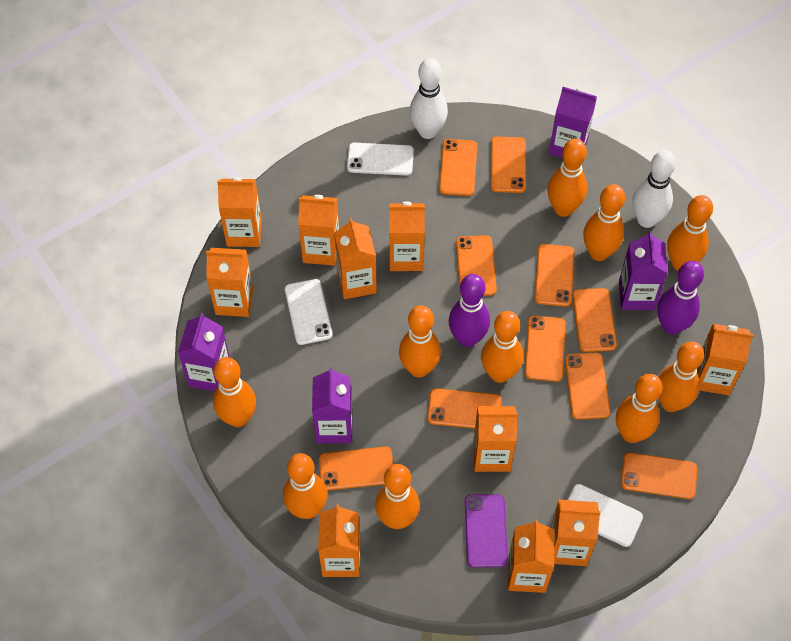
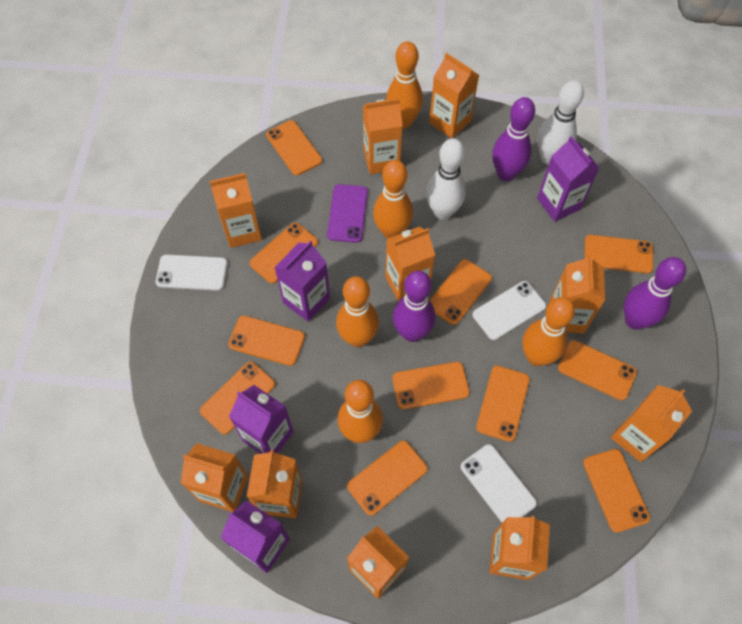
orange bowling pin: 10 -> 5
orange phone: 10 -> 11
purple bowling pin: 2 -> 3

